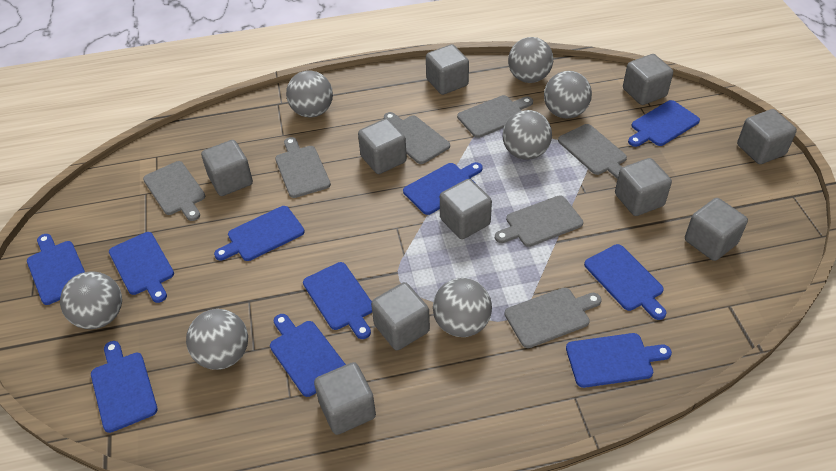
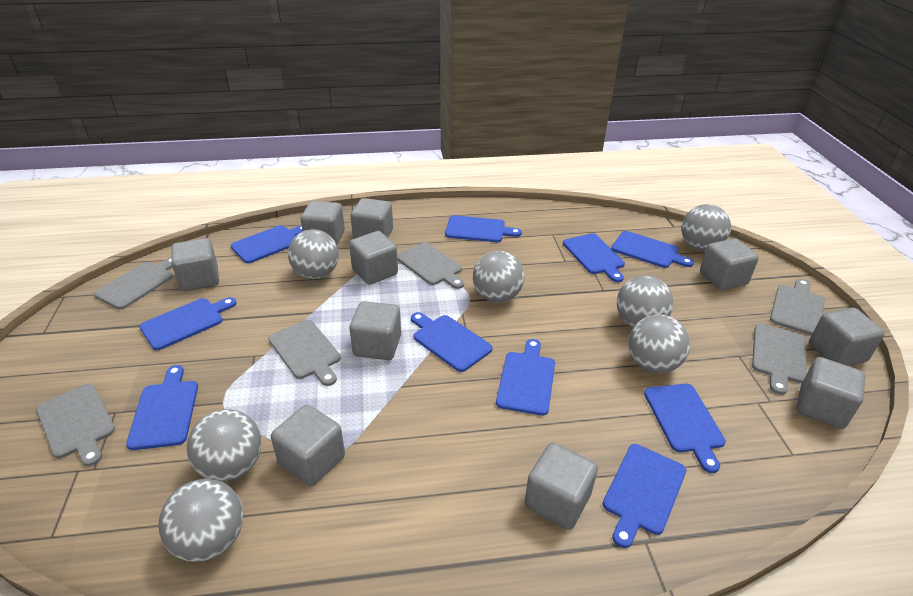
grey cutting board: 7 -> 6

